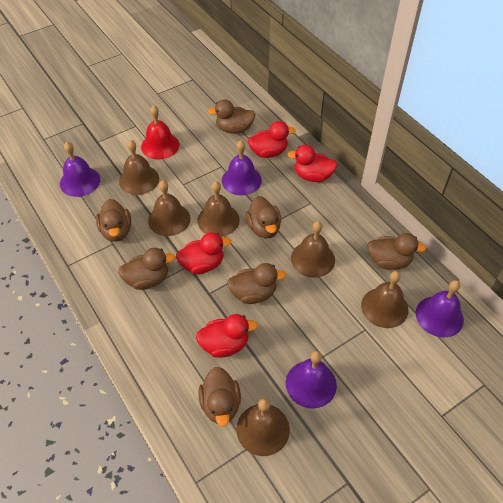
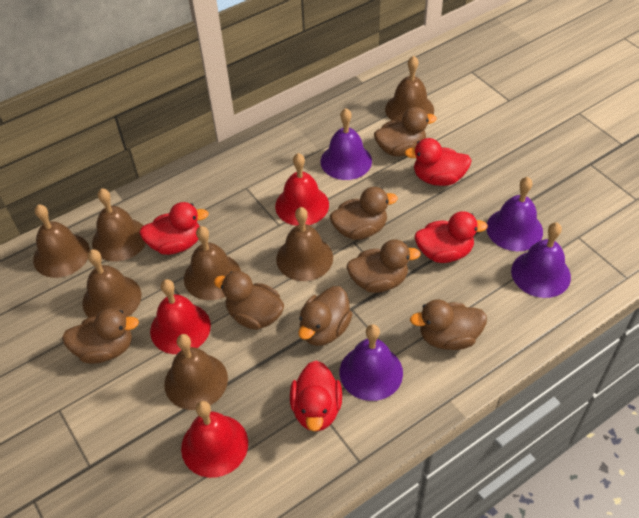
brown bell: 6 -> 7
red bell: 1 -> 3

